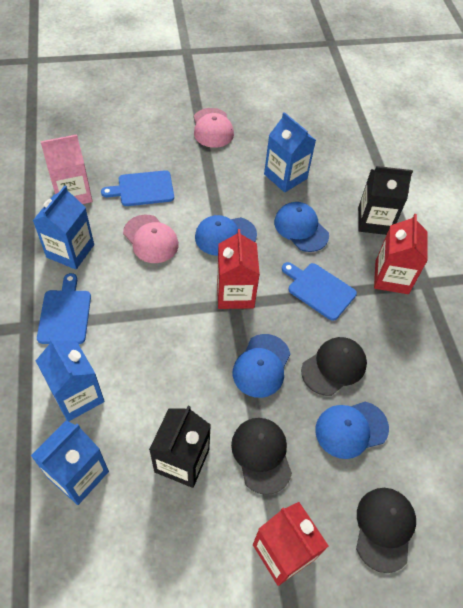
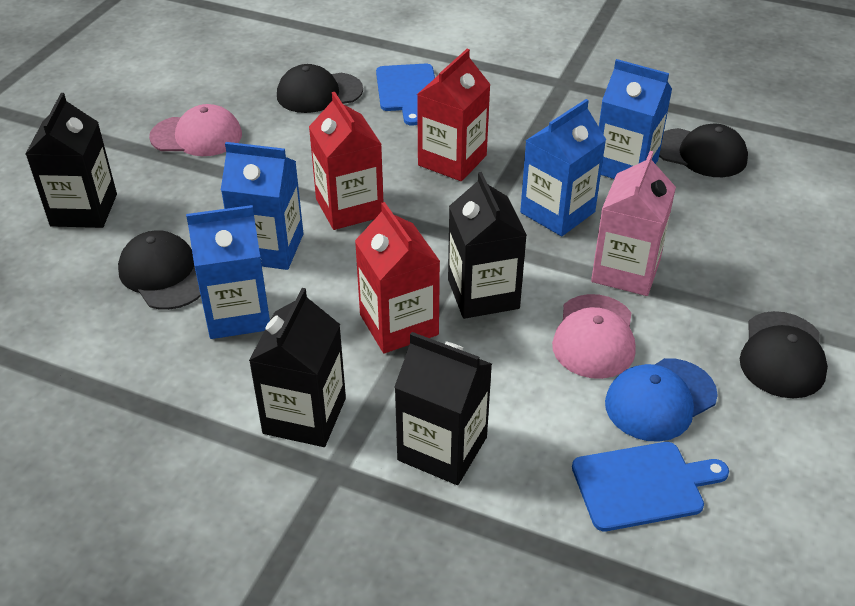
black cap: 3 -> 4
black carton: 2 -> 4
blue cap: 4 -> 1
blue cutting board: 3 -> 2

